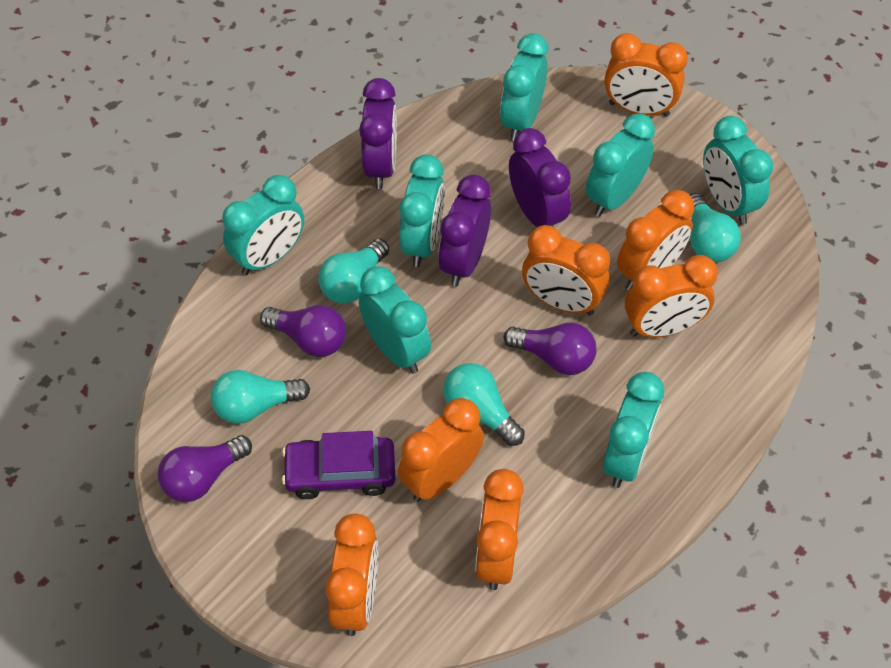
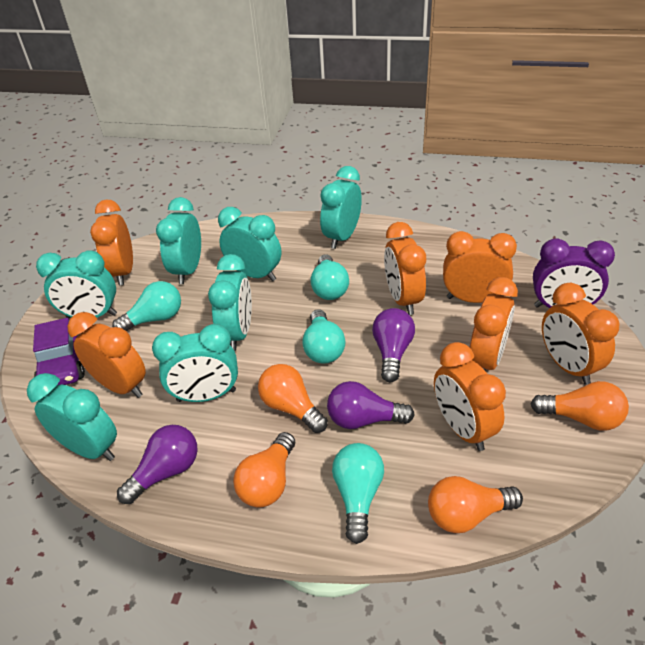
orange light bulb: 0 -> 4
purple clock: 3 -> 1

